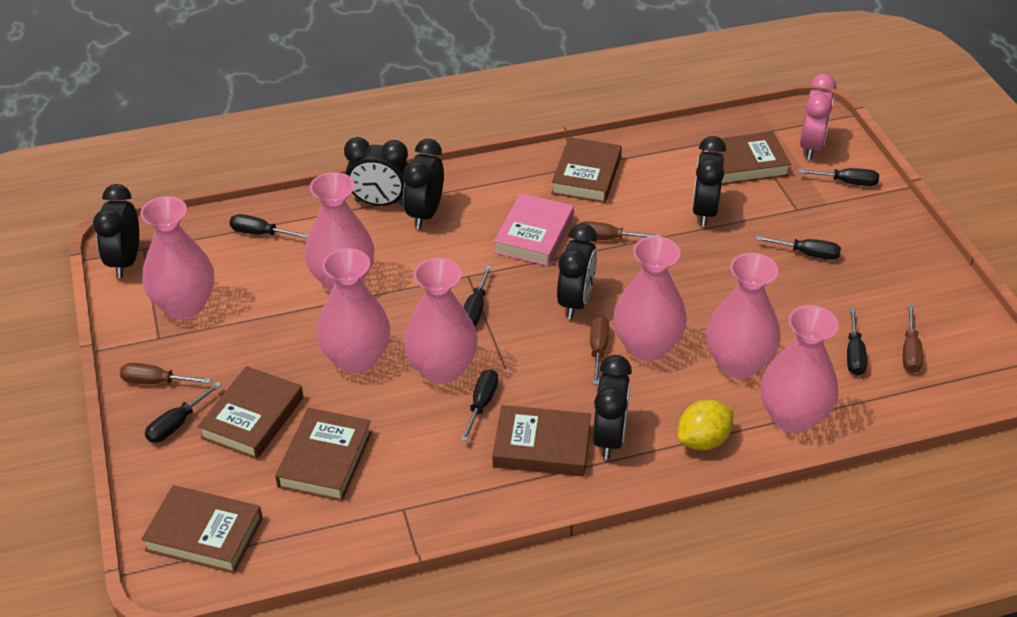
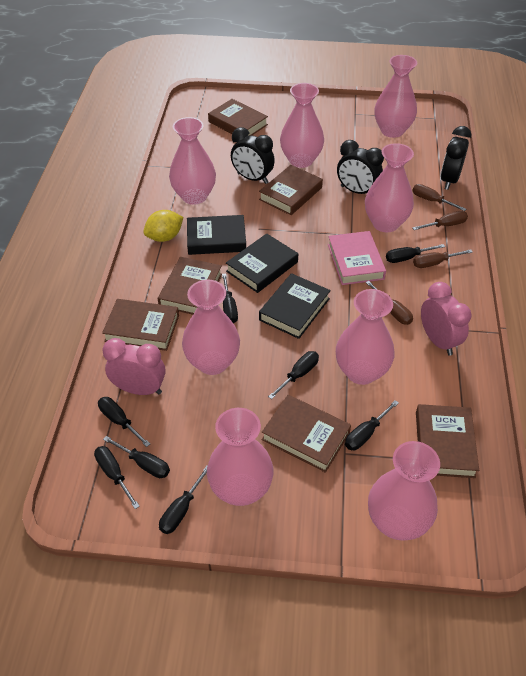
black book: 0 -> 3
black clock: 6 -> 3
black screwdriver: 7 -> 8
pink clock: 1 -> 2
pink vase: 7 -> 8

